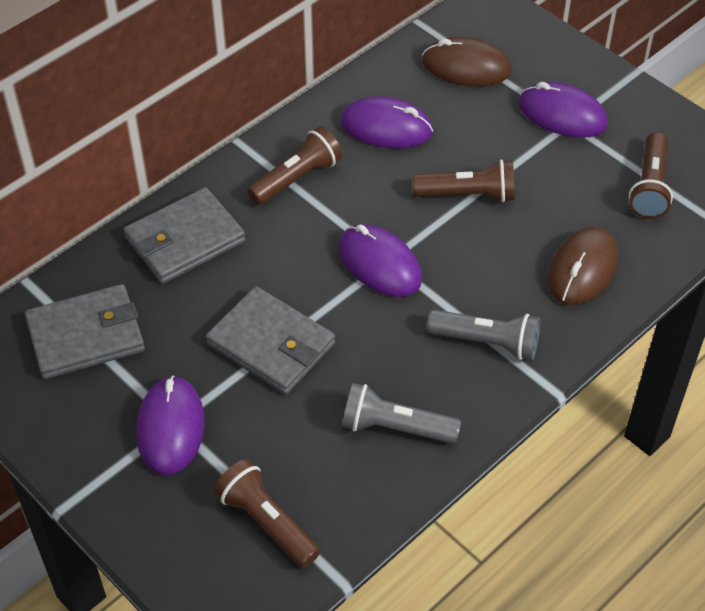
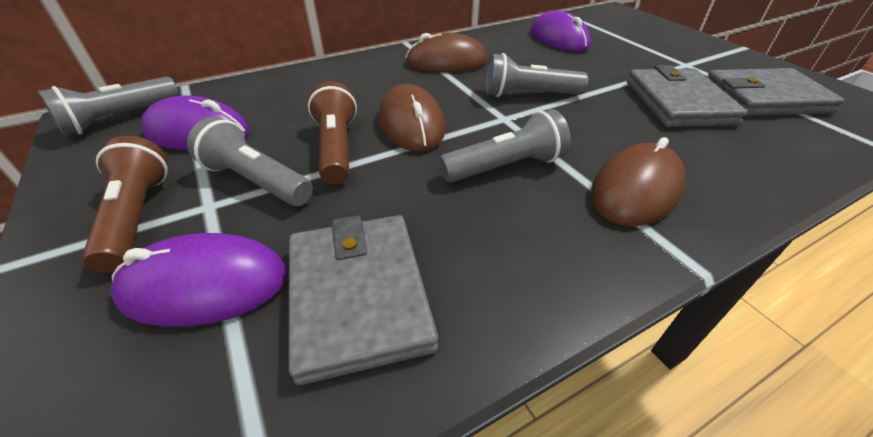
brown flashlight: 4 -> 2
brown mouse: 2 -> 3
grey flashlight: 2 -> 4
purple mouse: 4 -> 3

